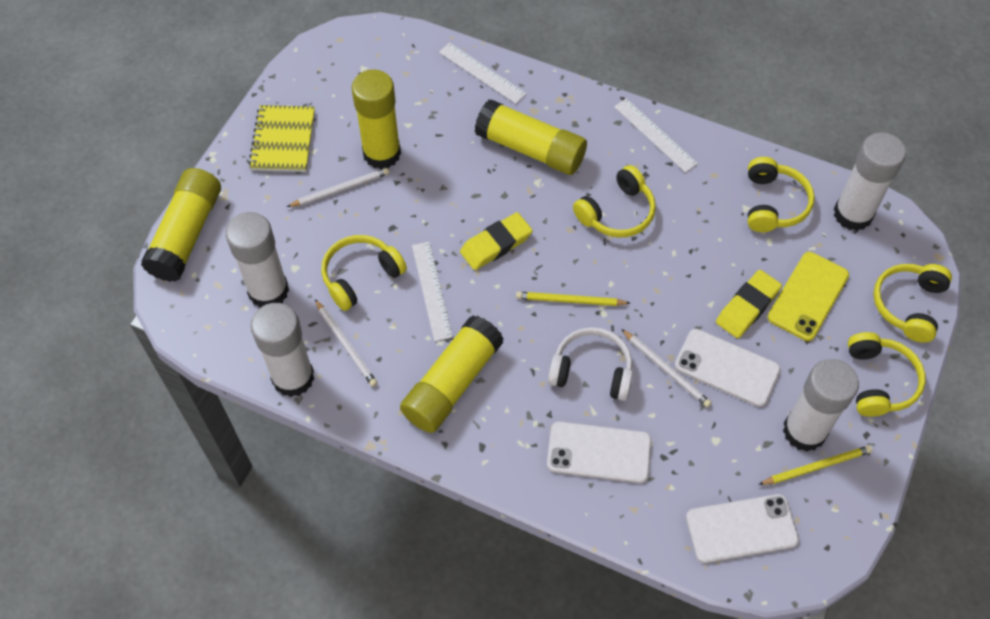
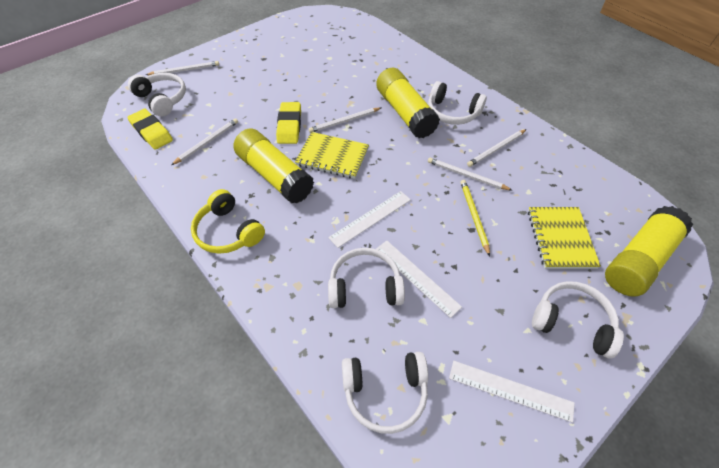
white glue stick: 4 -> 0
white headphones: 1 -> 5
white pencil: 3 -> 5
white phone: 3 -> 0
yellow glue stick: 4 -> 3
yellow headphones: 5 -> 1
yellow notebook: 1 -> 2
yellow pencil: 2 -> 1
yellow phone: 1 -> 0

